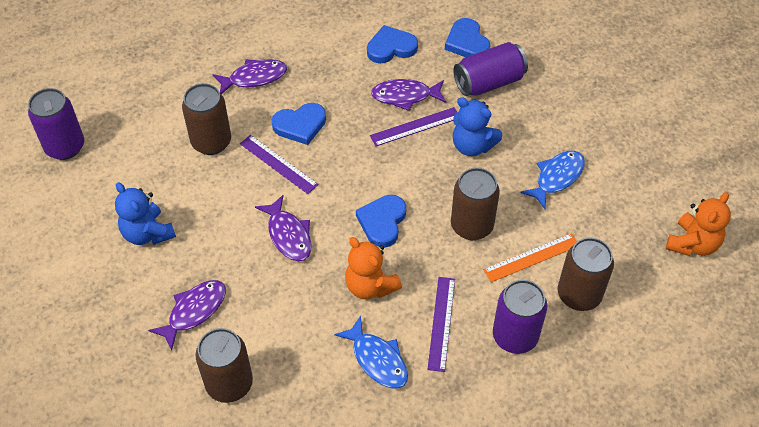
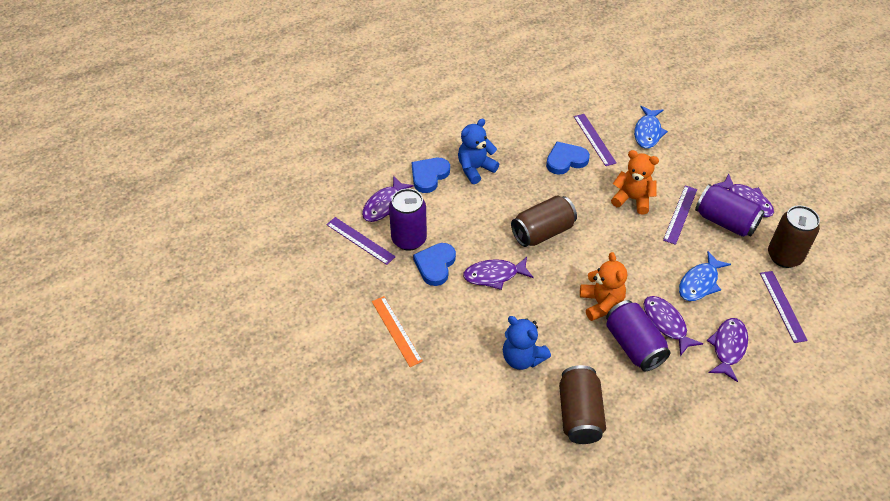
blue heart: 4 -> 3
brown can: 4 -> 3
purple fish: 4 -> 5
purple ruler: 3 -> 4

